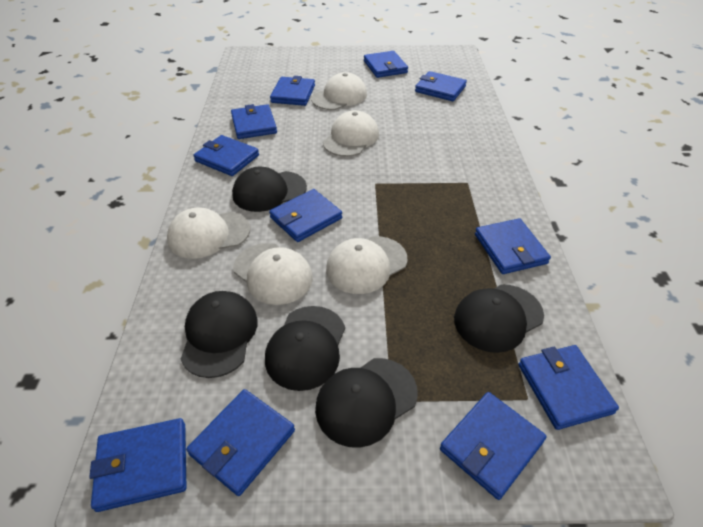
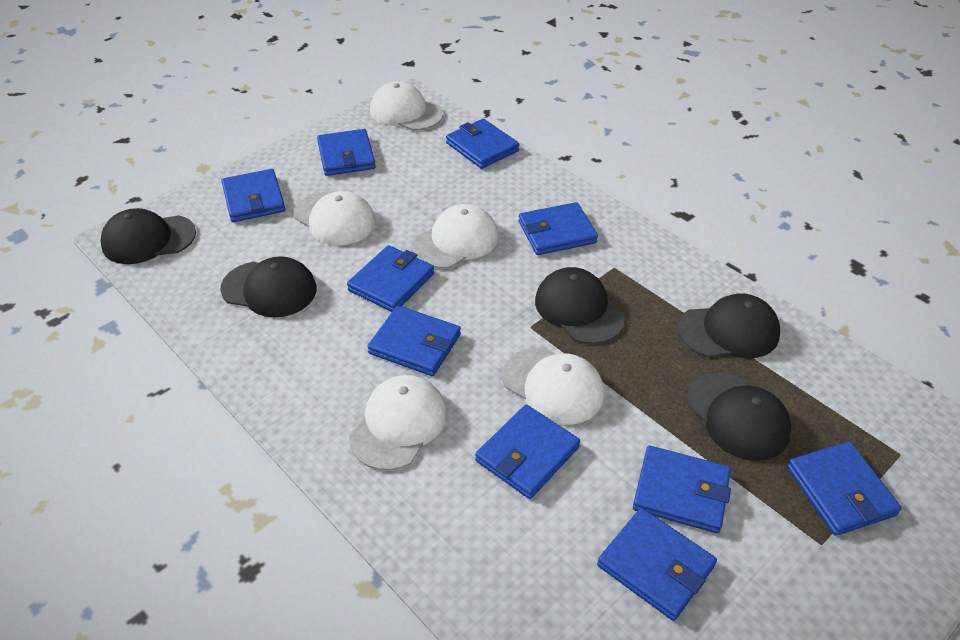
blue wallet: 11 -> 10

